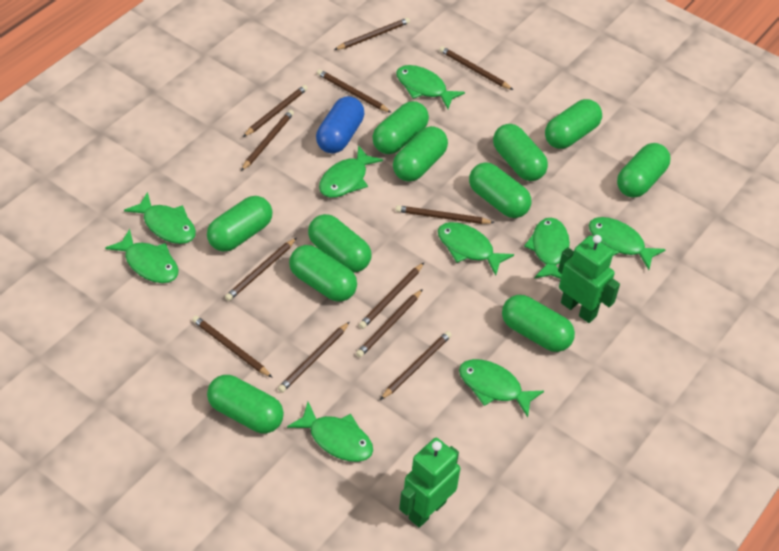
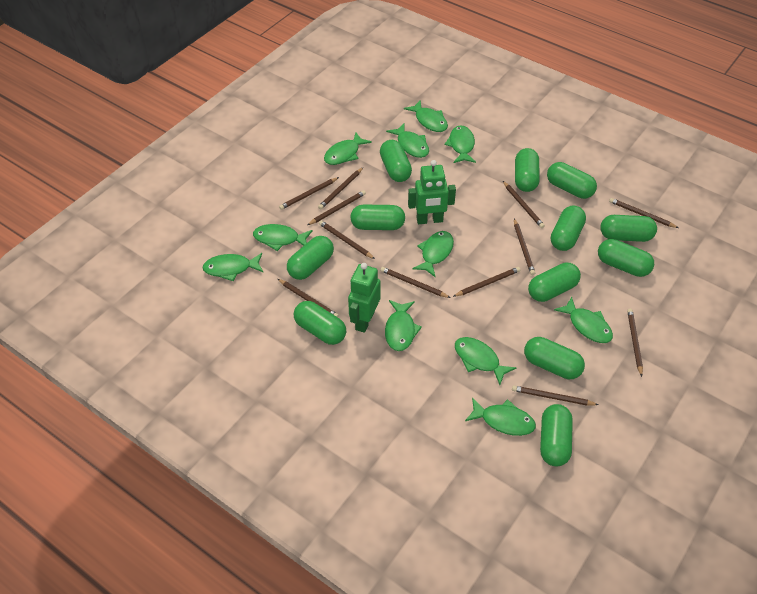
blue capsule: 1 -> 0
green capsule: 11 -> 12
green fish: 9 -> 11

